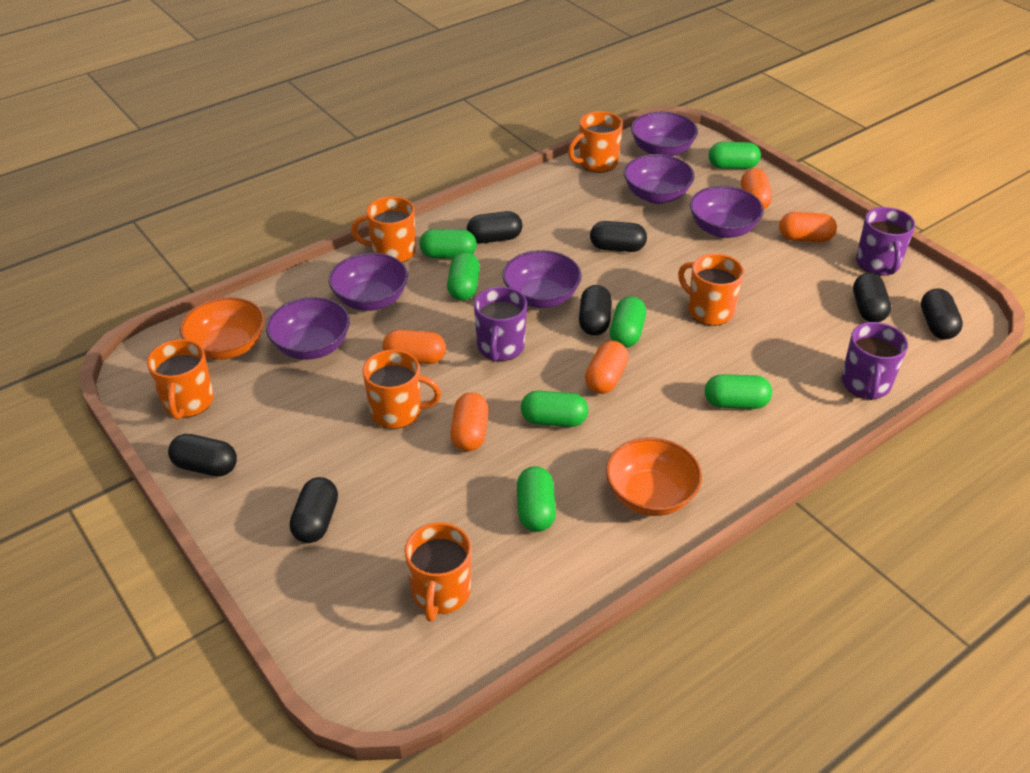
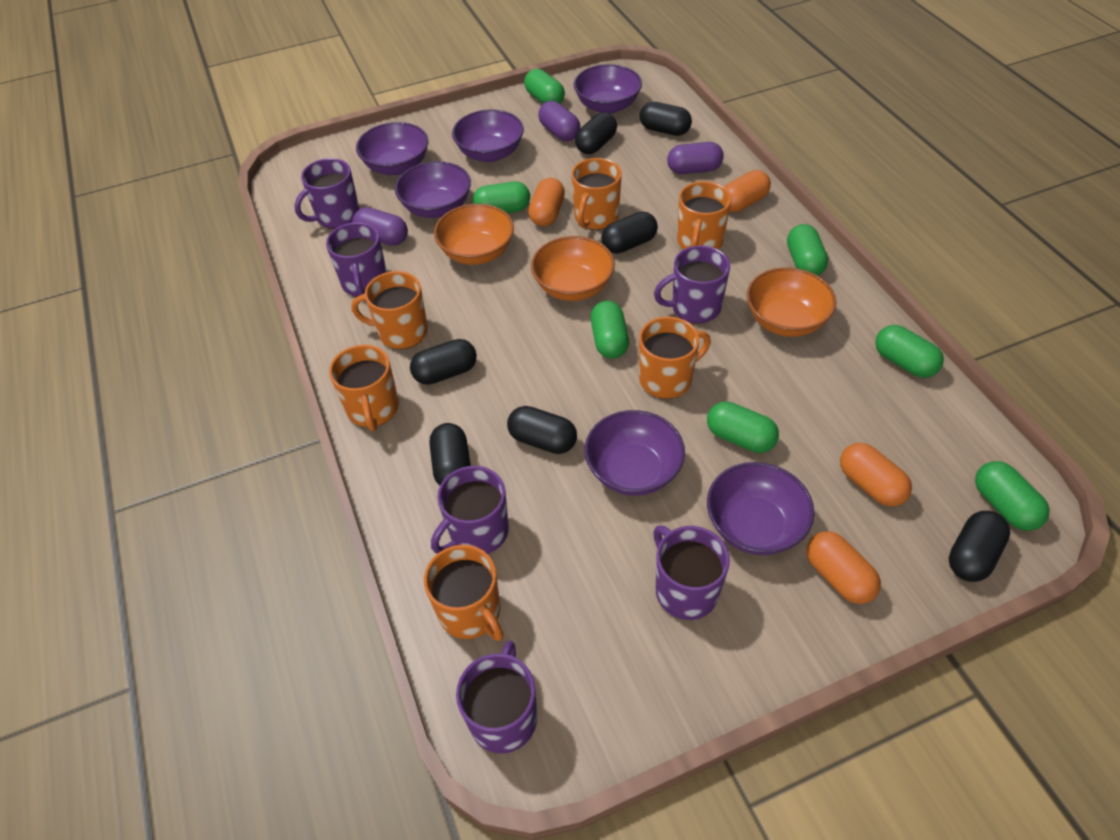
orange bowl: 2 -> 3
orange capsule: 5 -> 4
purple capsule: 0 -> 3
purple mug: 3 -> 6

